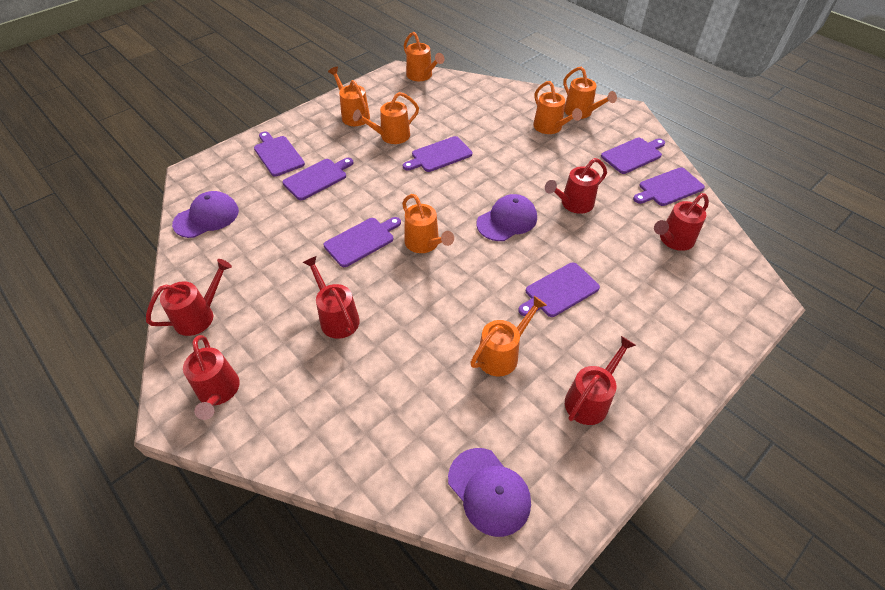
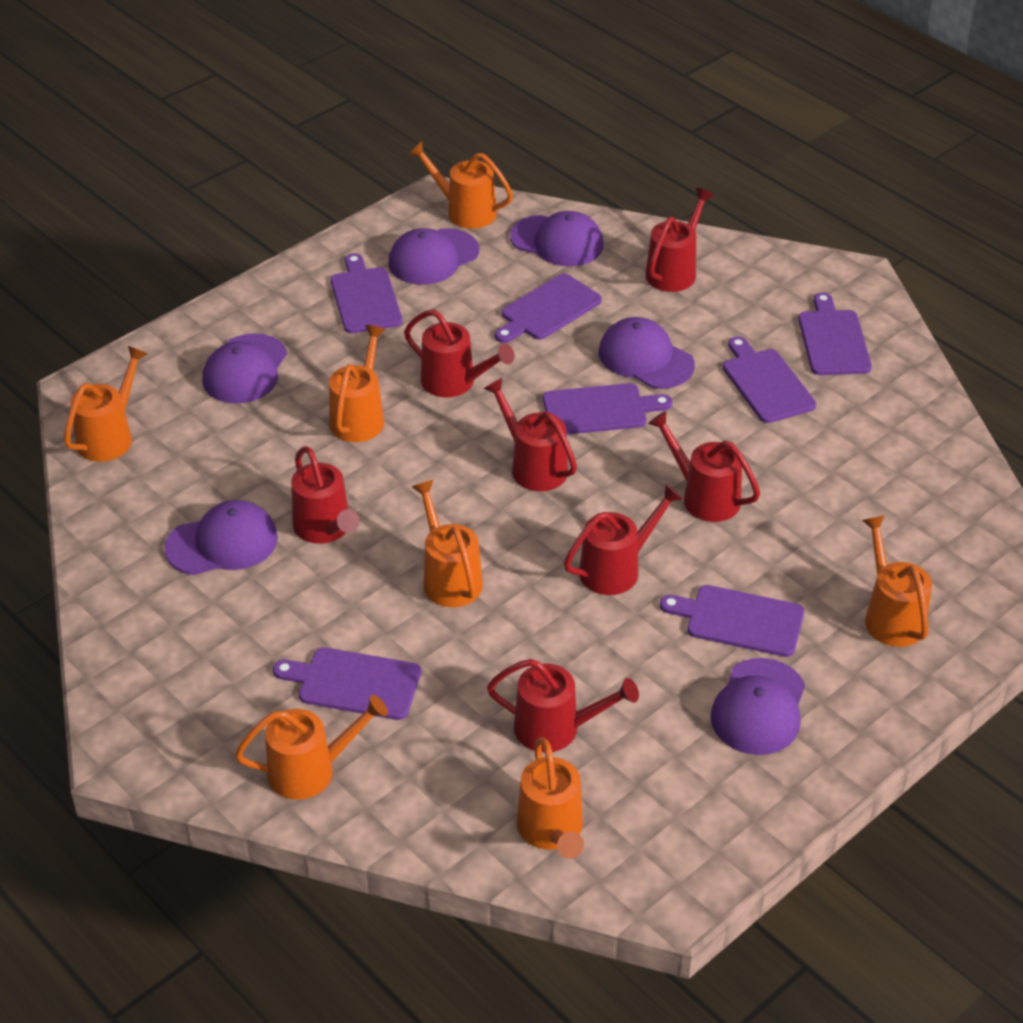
purple cap: 3 -> 6
red watering can: 6 -> 7

